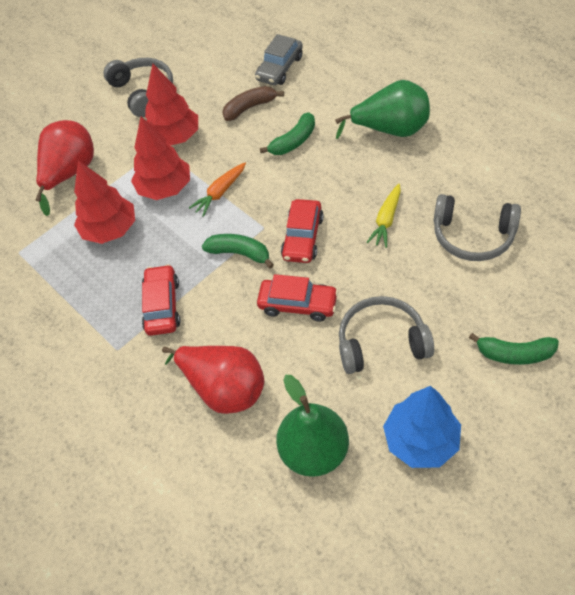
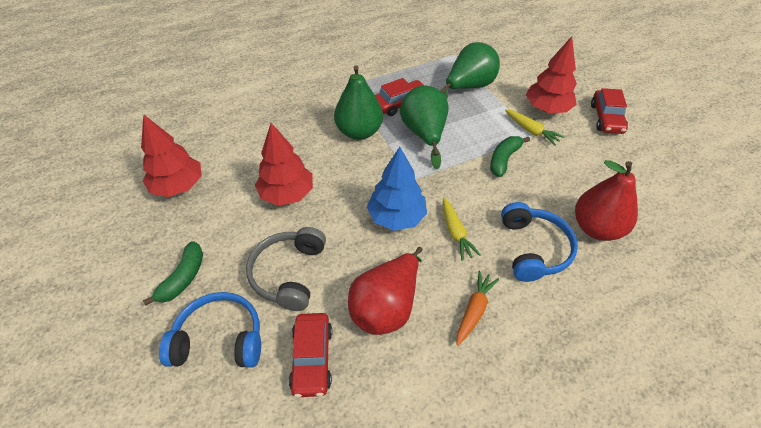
blue headphones: 0 -> 2
brown banana: 1 -> 0
green banana: 3 -> 2
green pear: 2 -> 3
grey car: 1 -> 0
grey headphones: 3 -> 1
yellow carrot: 1 -> 2

